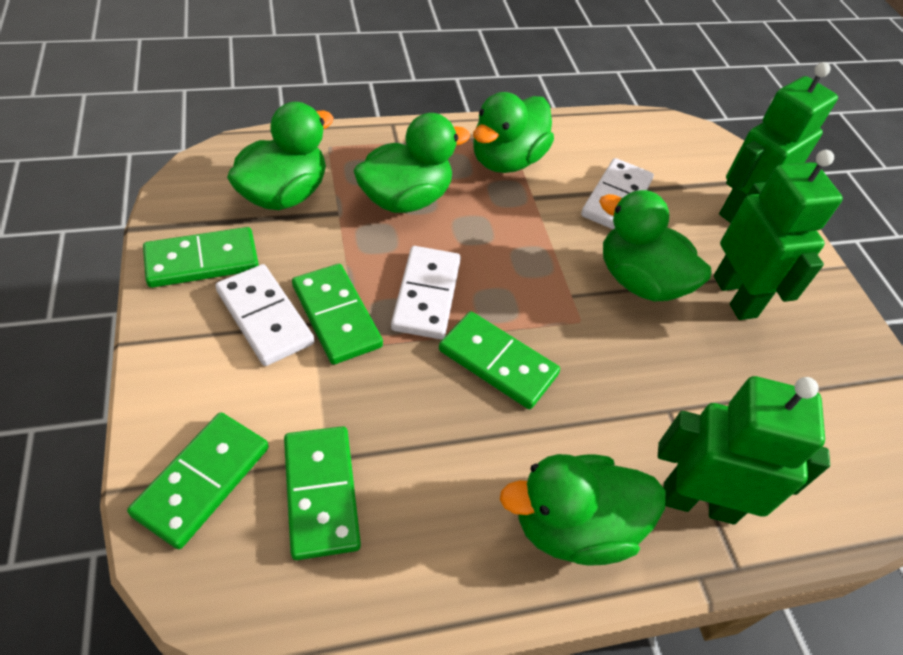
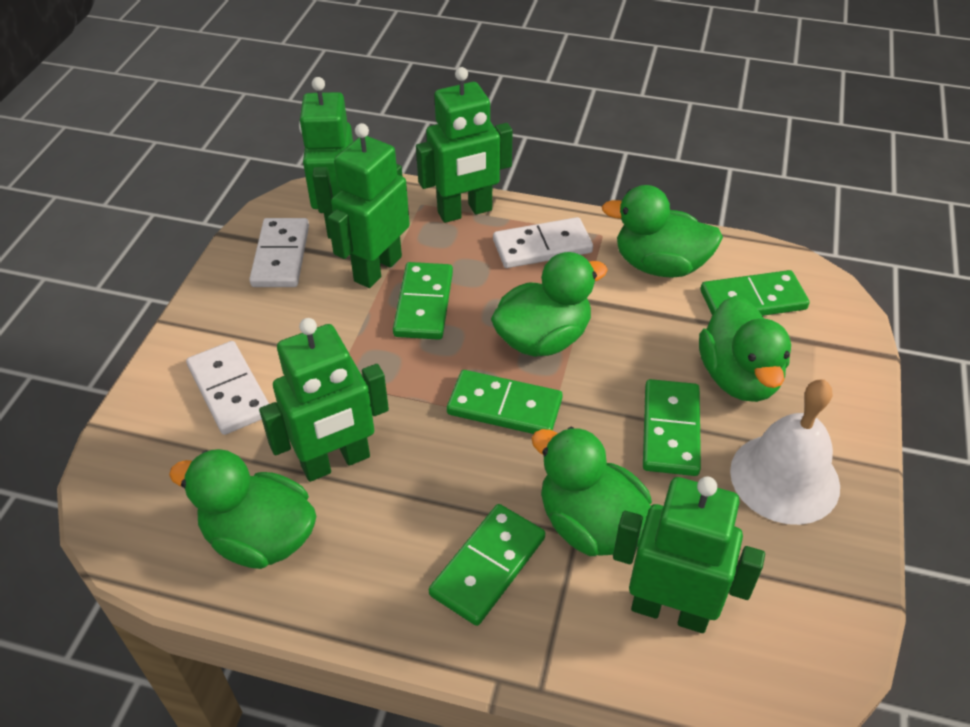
green robot: 3 -> 5
white bell: 0 -> 1

